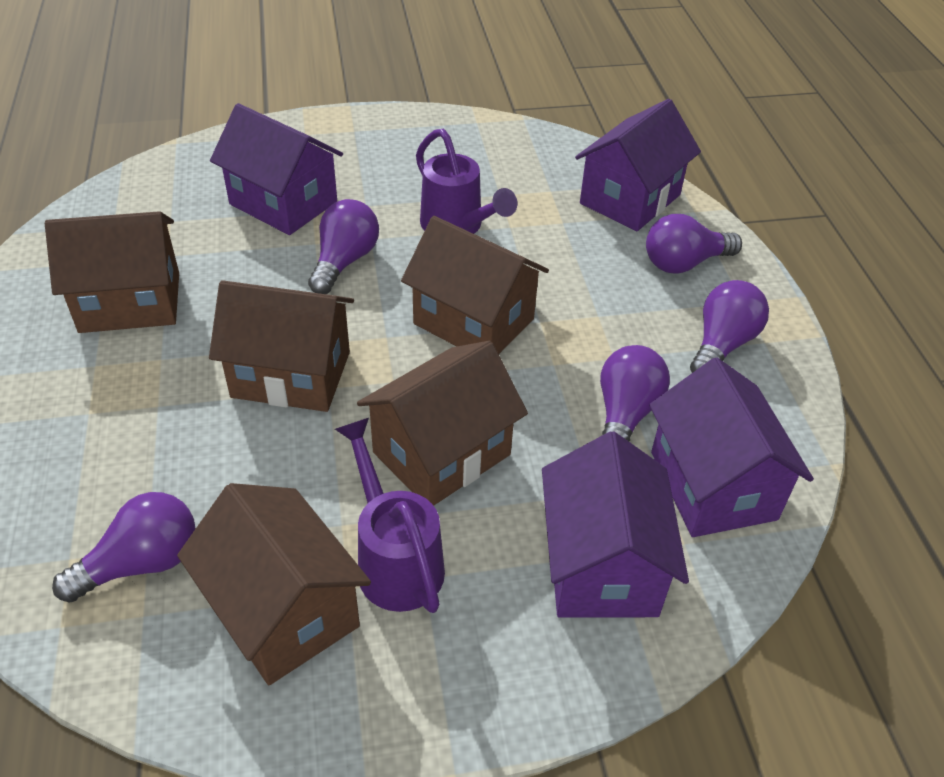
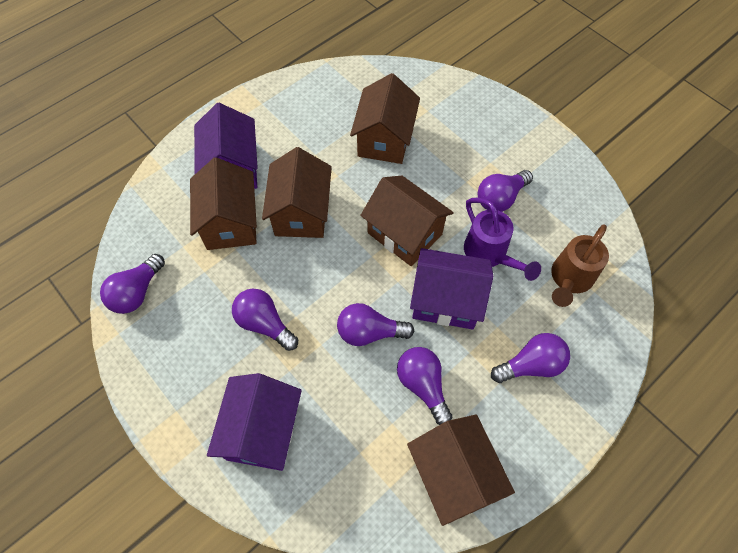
brown watering can: 0 -> 1
purple house: 4 -> 3
purple light bulb: 5 -> 6
purple watering can: 2 -> 1

